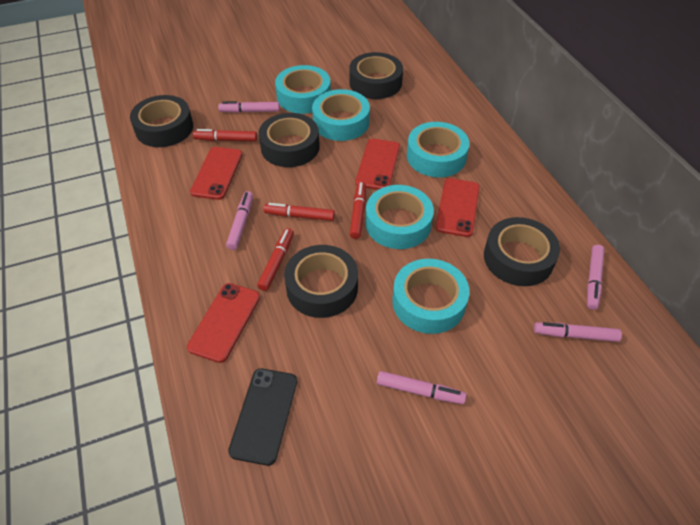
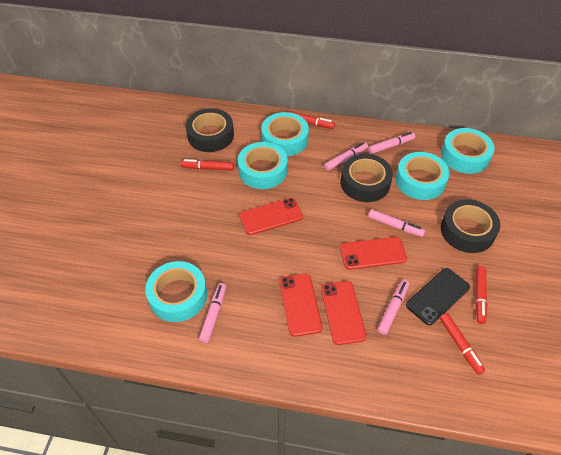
black tape: 5 -> 3

